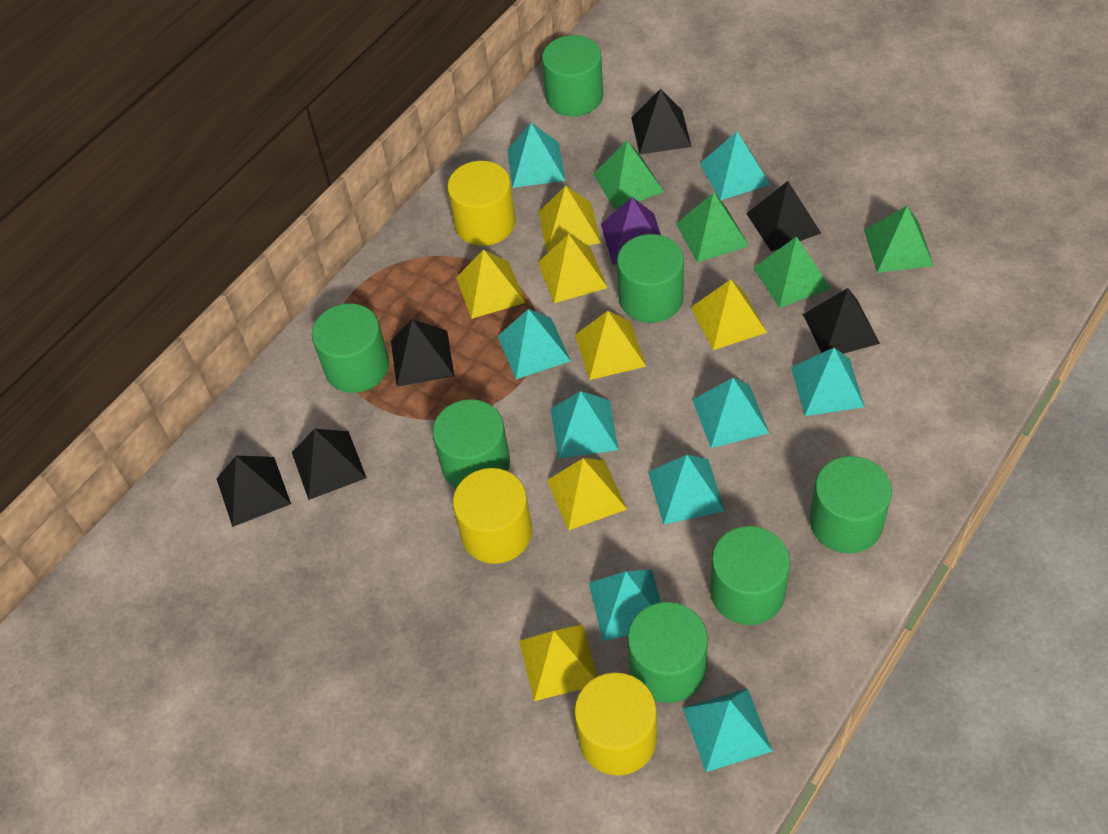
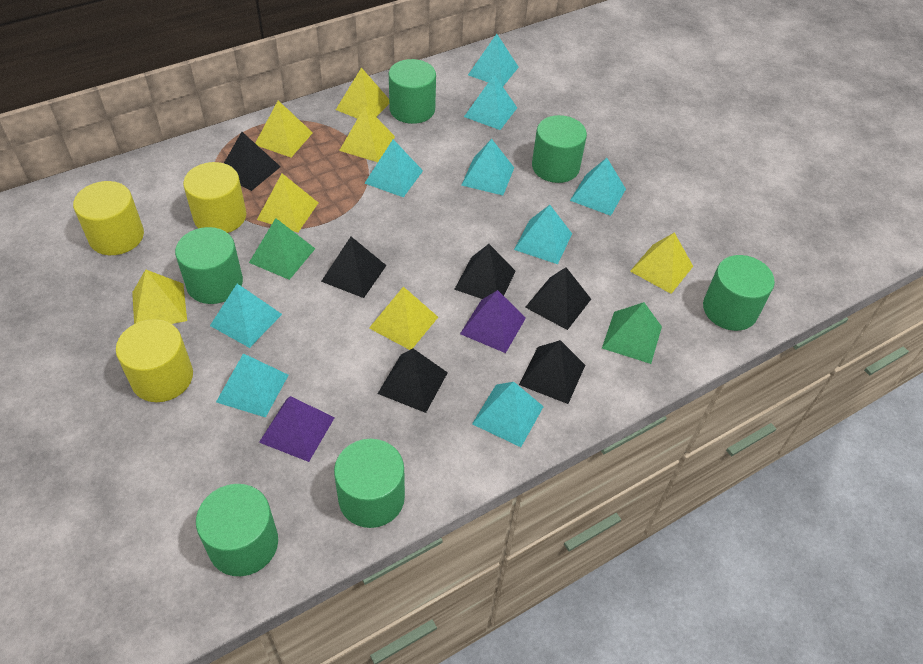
green cylinder: 7 -> 6
green pyramid: 4 -> 2
purple pyramid: 1 -> 2

